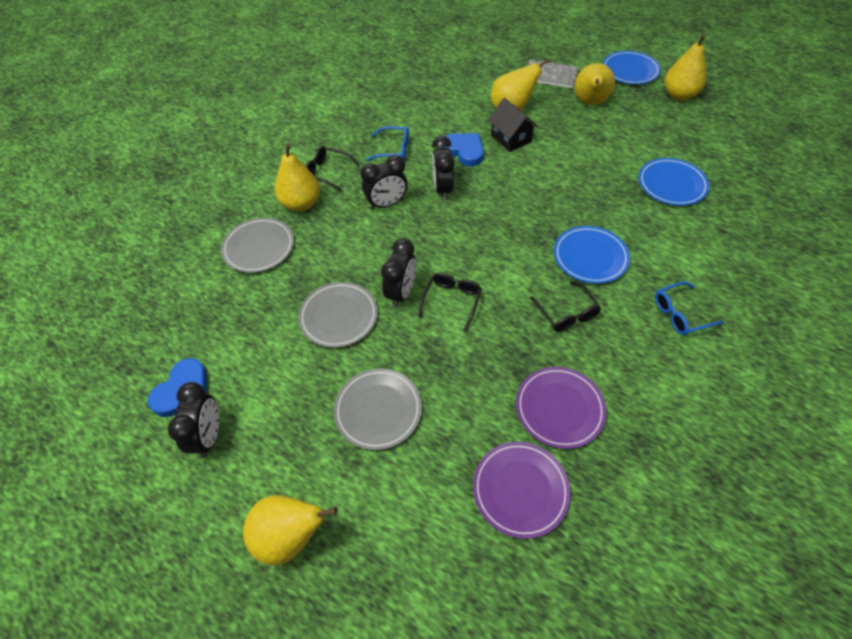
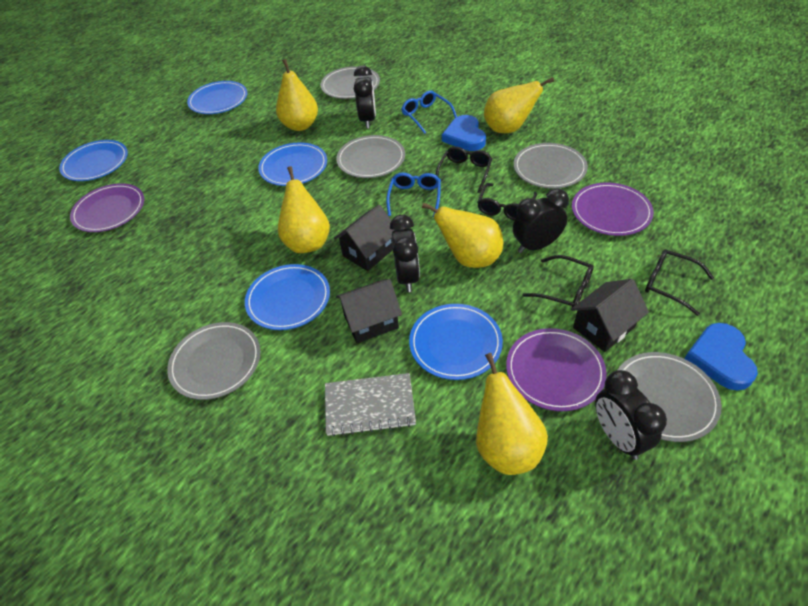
black glasses: 3 -> 4
black house: 1 -> 3
blue plate: 3 -> 5
grey plate: 3 -> 5
purple plate: 2 -> 3

